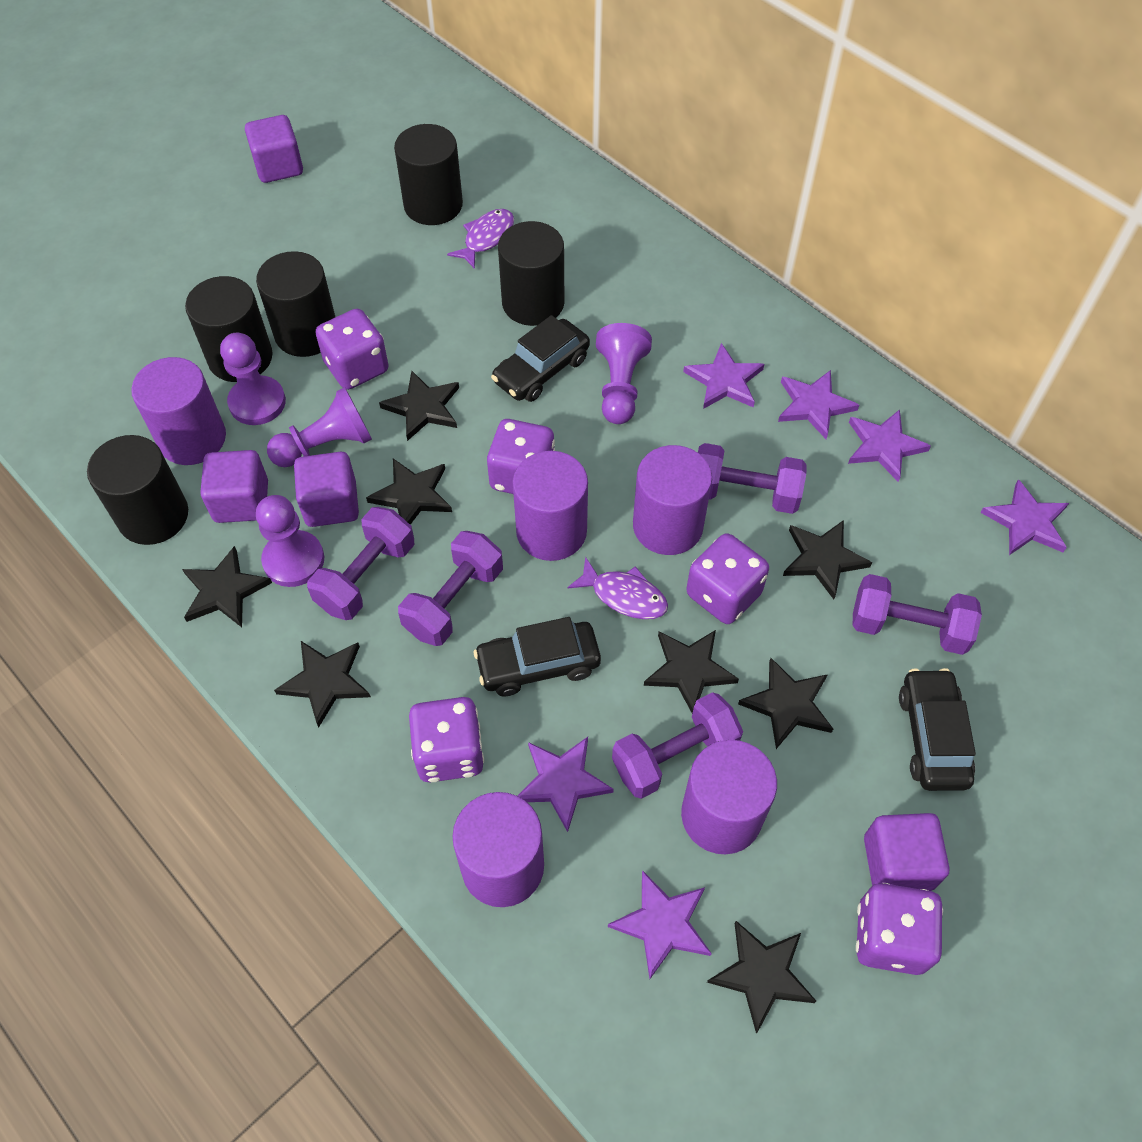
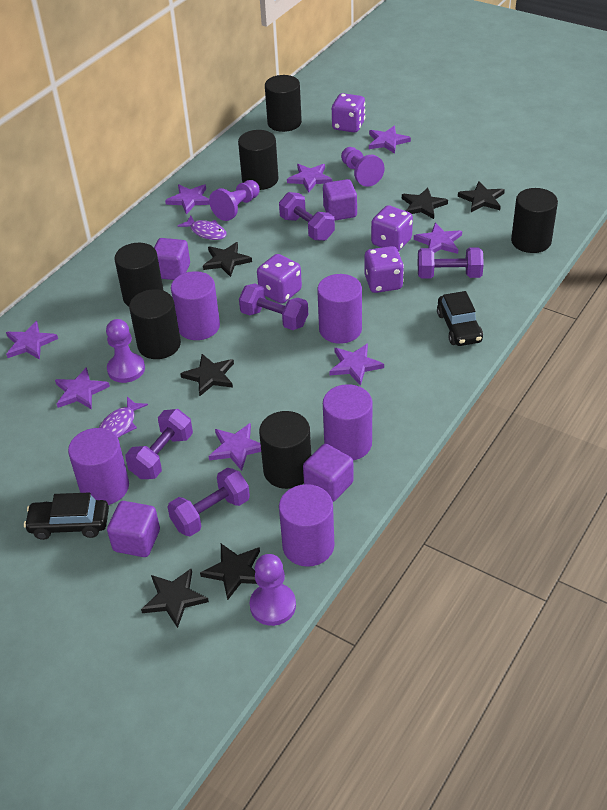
black car: 3 -> 2
black cylinder: 5 -> 6
black star: 8 -> 6
purple dice: 5 -> 4
purple star: 6 -> 8

